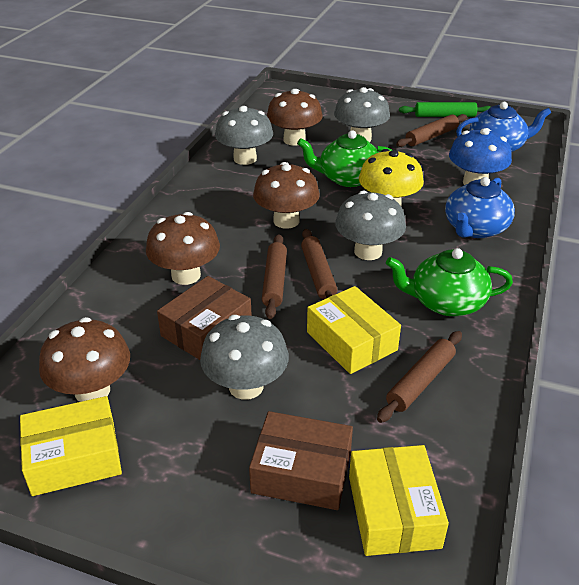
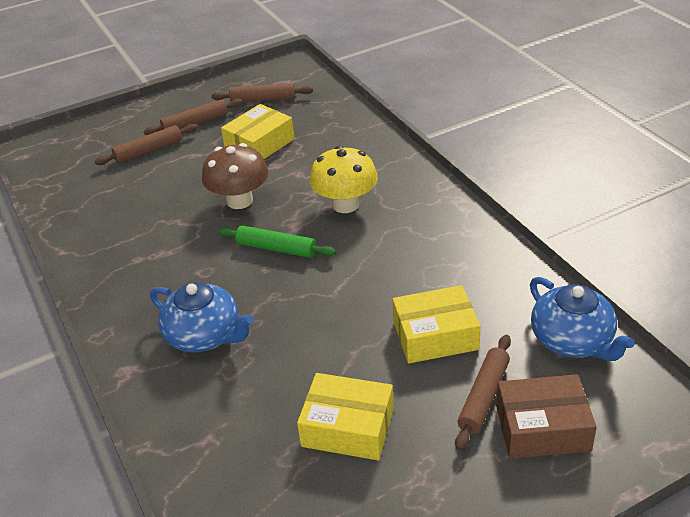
blue mushroom: 1 -> 0
brown box: 2 -> 1
brown mushroom: 4 -> 1
green teapot: 2 -> 0
grey mushroom: 4 -> 0

